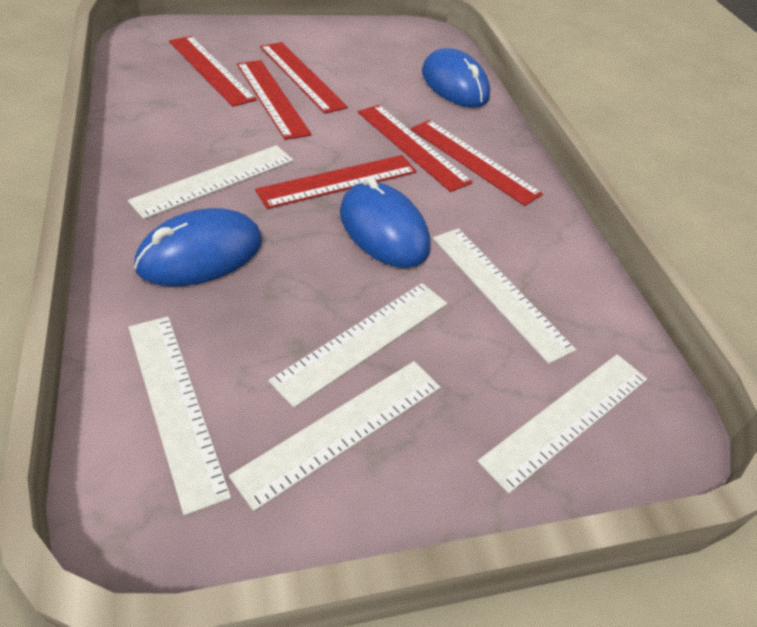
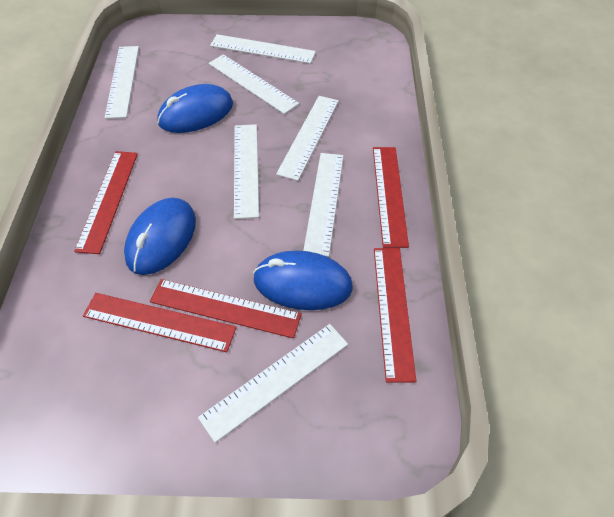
red ruler: 6 -> 5
white ruler: 6 -> 7

